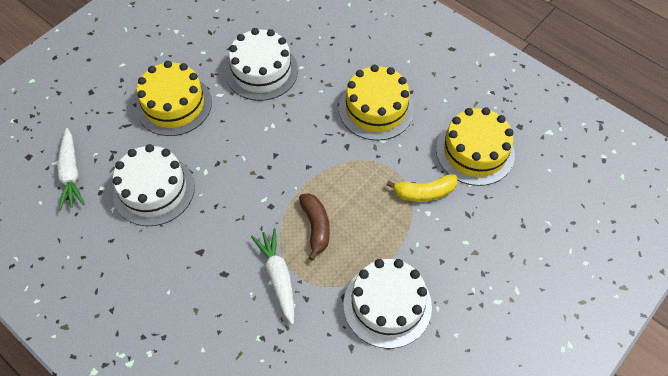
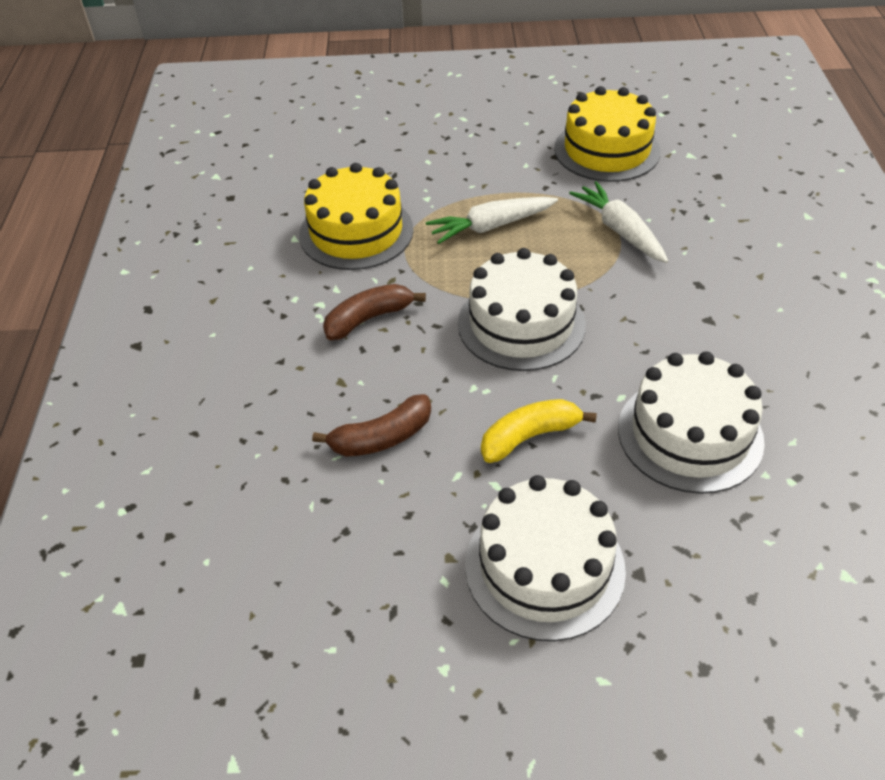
brown banana: 1 -> 2
yellow cake: 3 -> 2

